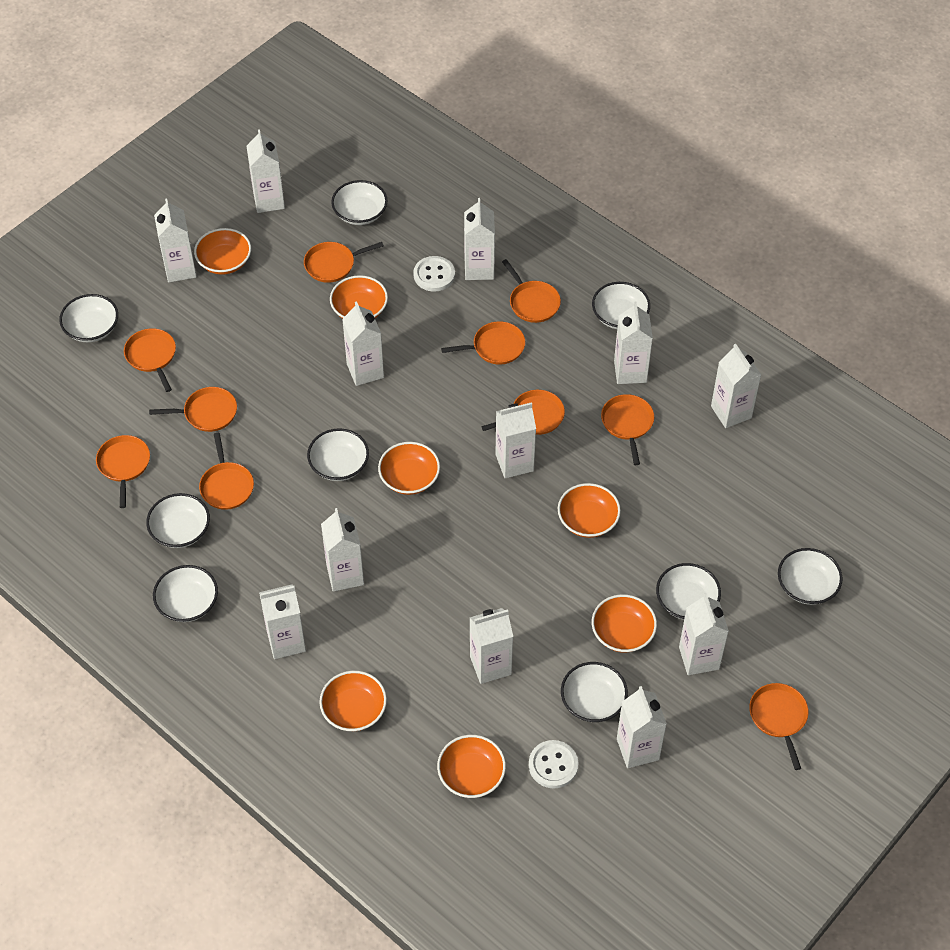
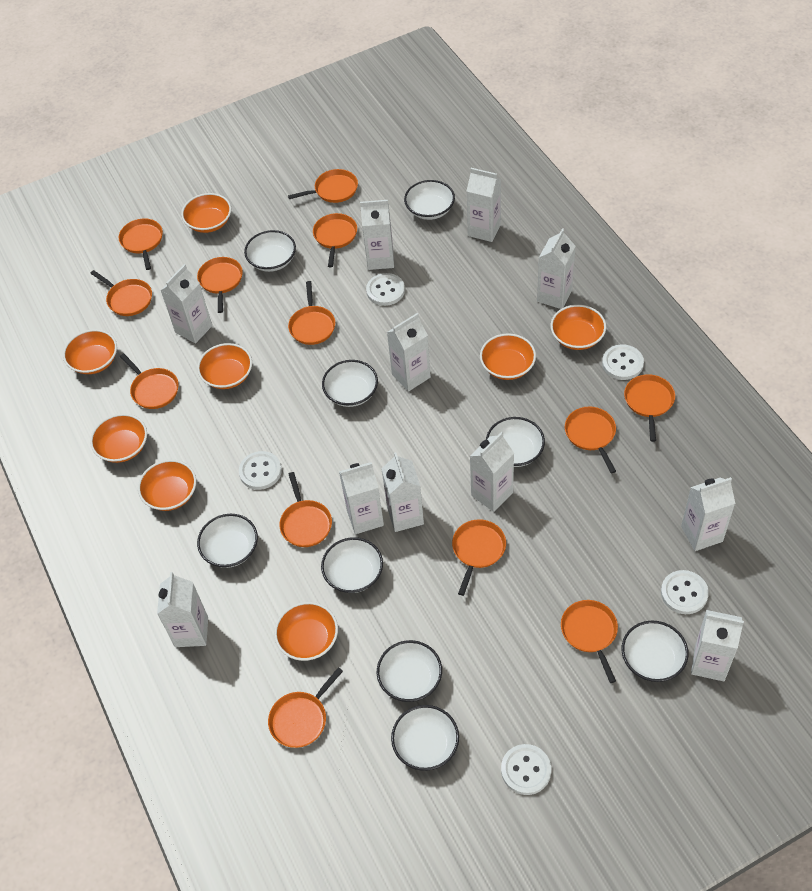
orange bowl: 7 -> 8
orange pan: 10 -> 13
white button: 2 -> 5
white carton: 12 -> 11

